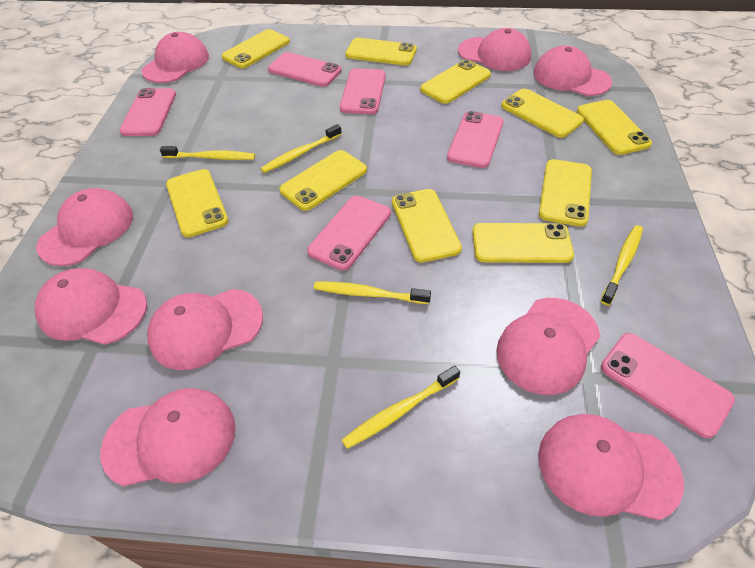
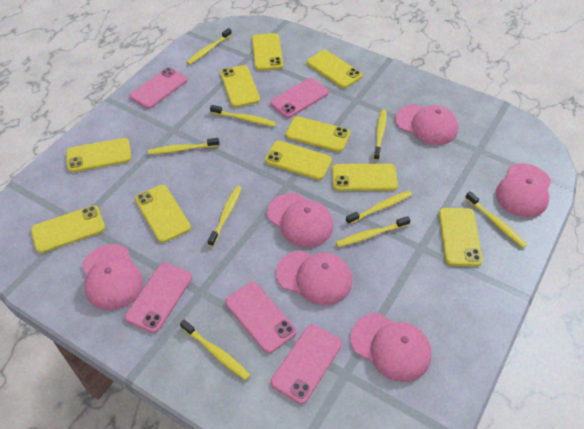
pink cap: 9 -> 6
pink phone: 6 -> 5
yellow toothbrush: 5 -> 9

